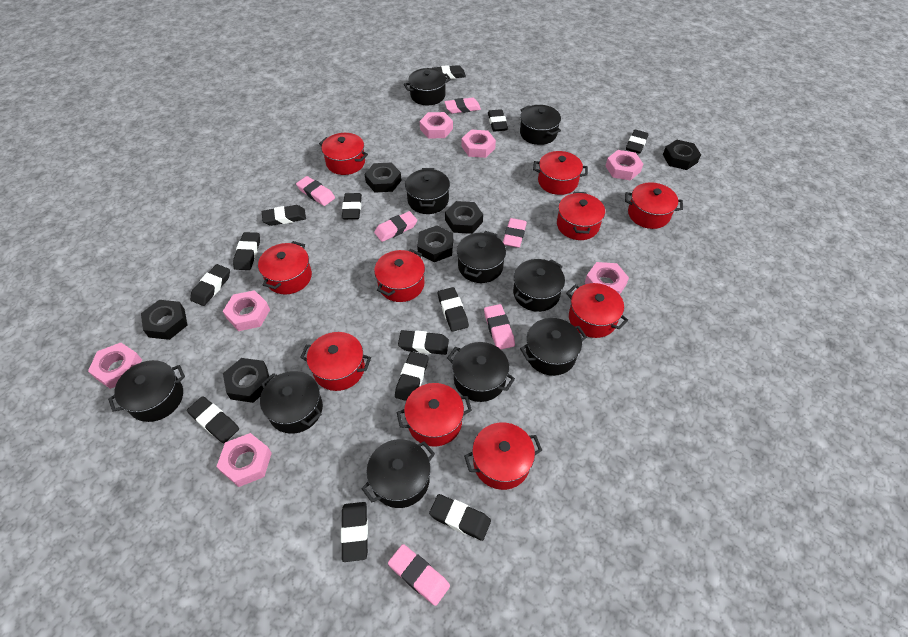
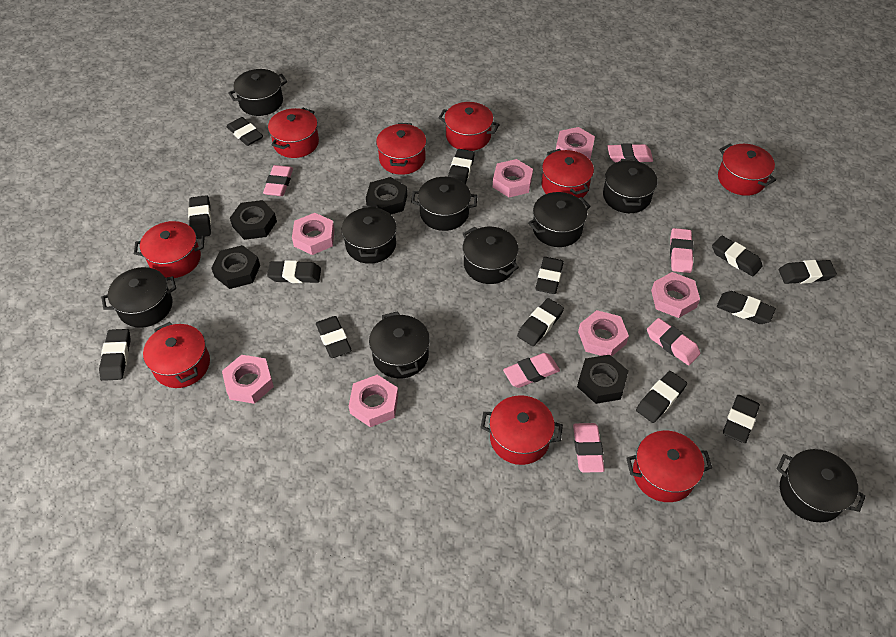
black nut: 6 -> 4
black pot: 10 -> 9
red pot: 10 -> 9

